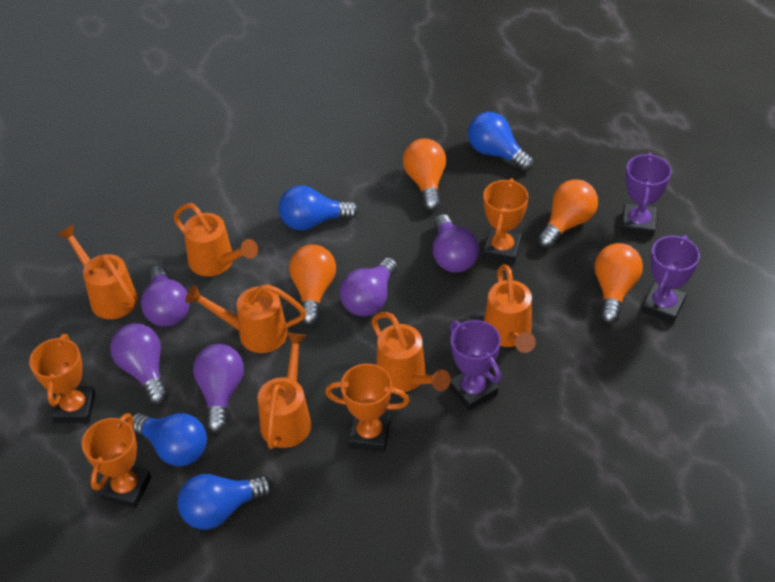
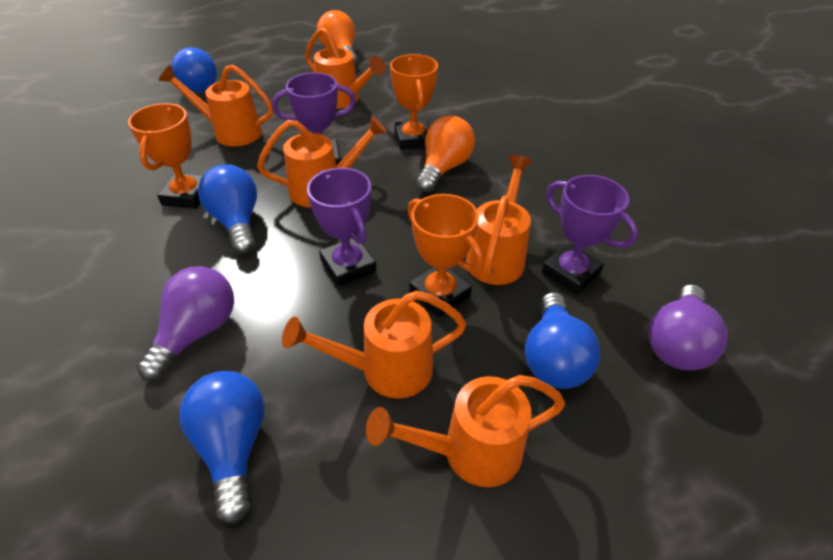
orange light bulb: 4 -> 2
orange trophy: 4 -> 3
purple light bulb: 5 -> 2

